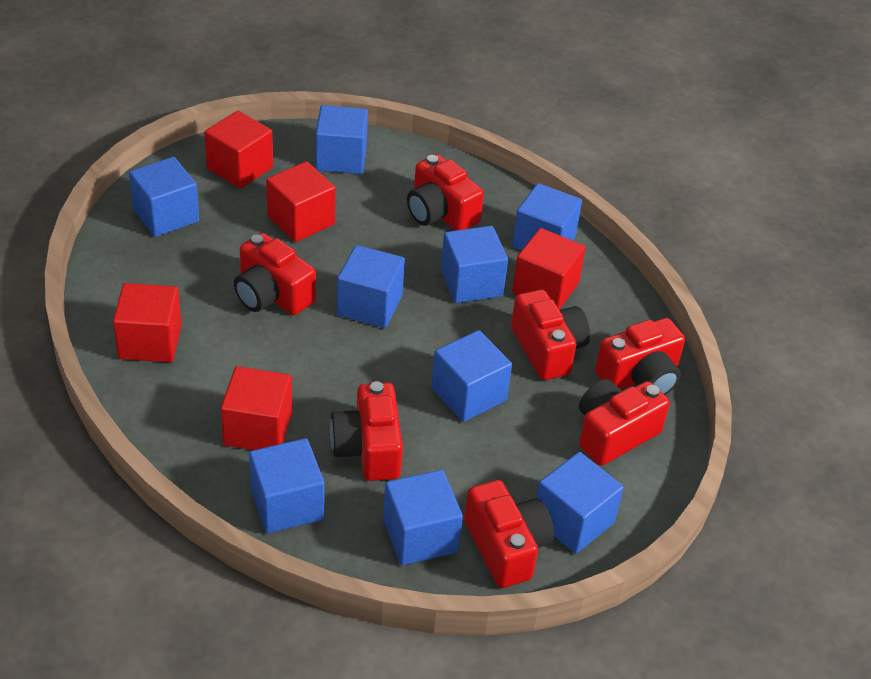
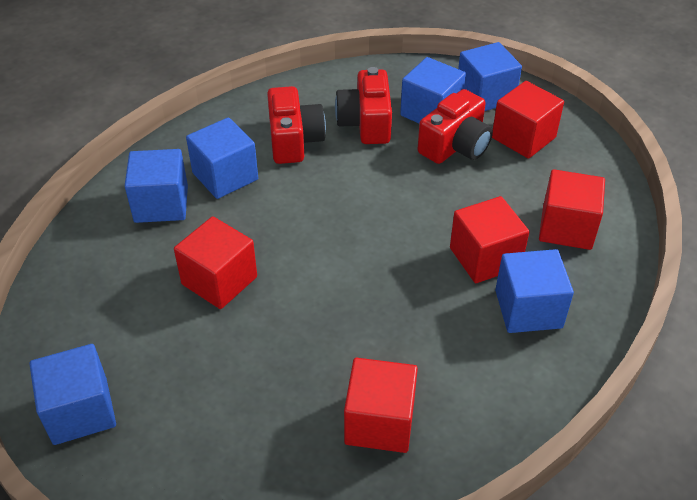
blue cube: 9 -> 6
red camera: 7 -> 3

